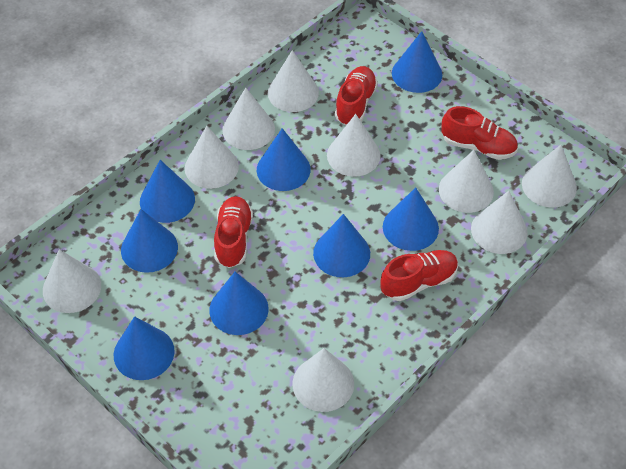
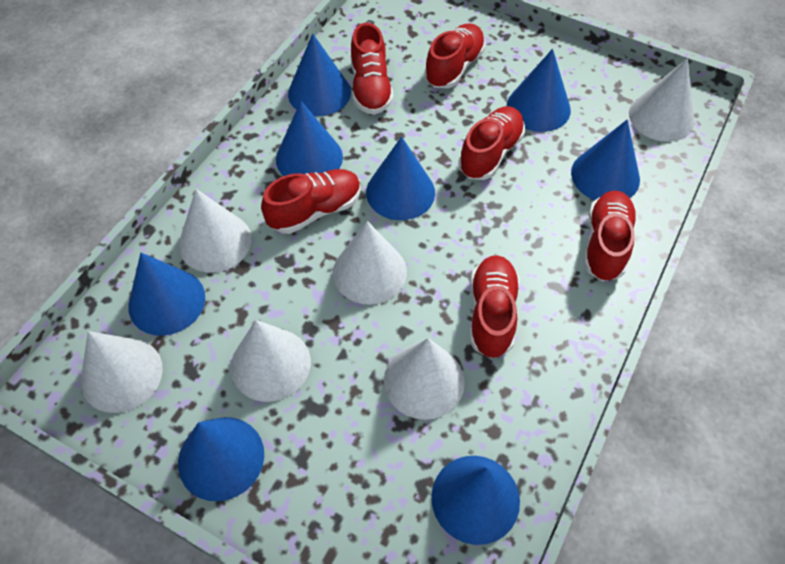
red shoe: 4 -> 6
white cone: 9 -> 6

